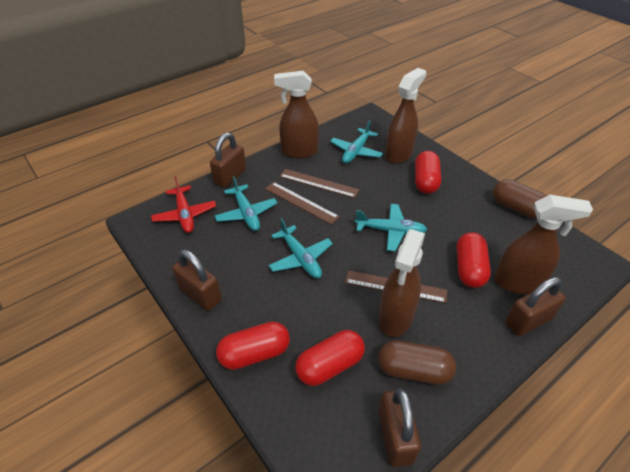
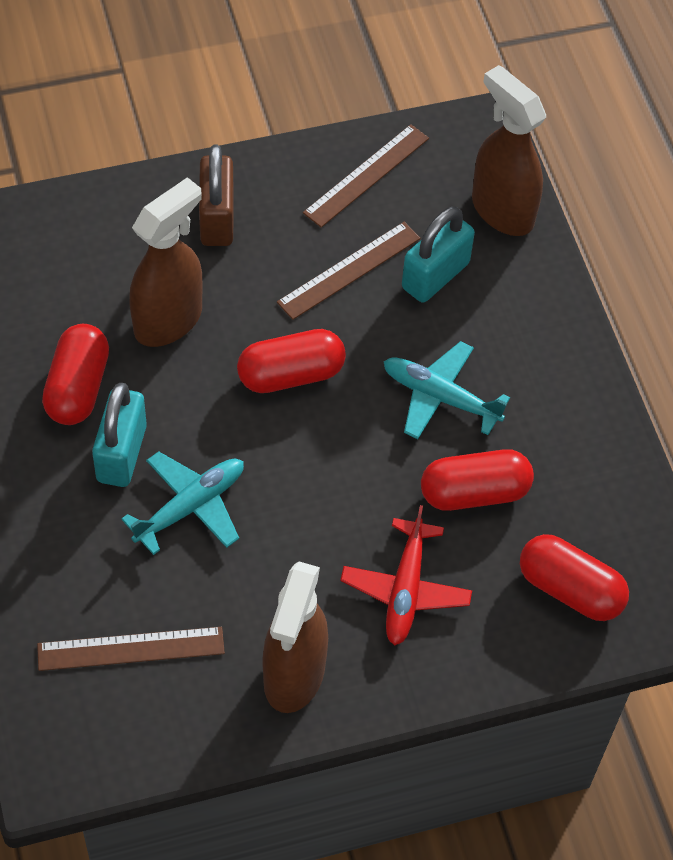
brown capsule: 2 -> 0
brown padlock: 4 -> 1
brown spray bottle: 4 -> 3
turquoise padlock: 0 -> 2
turquoise plane: 4 -> 2

